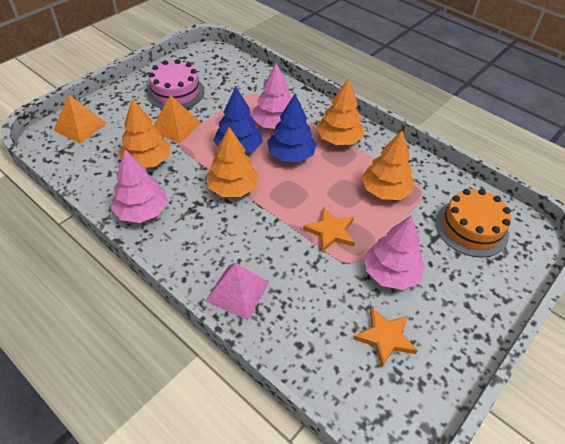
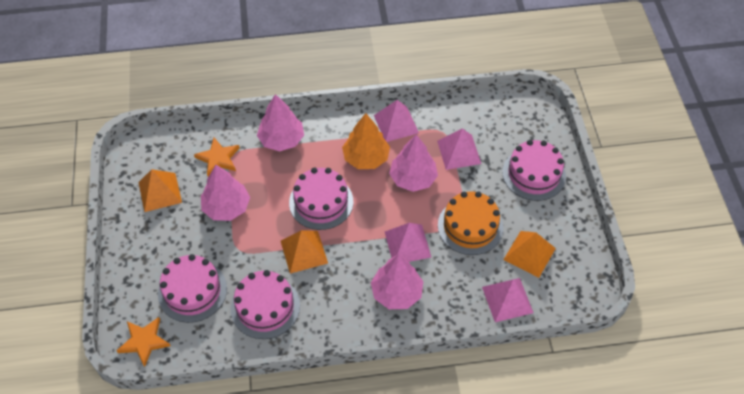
blue tree: 2 -> 0
orange pyramid: 2 -> 3
orange tree: 4 -> 1
pink cake: 1 -> 4
pink pyramid: 1 -> 4
pink tree: 3 -> 4

